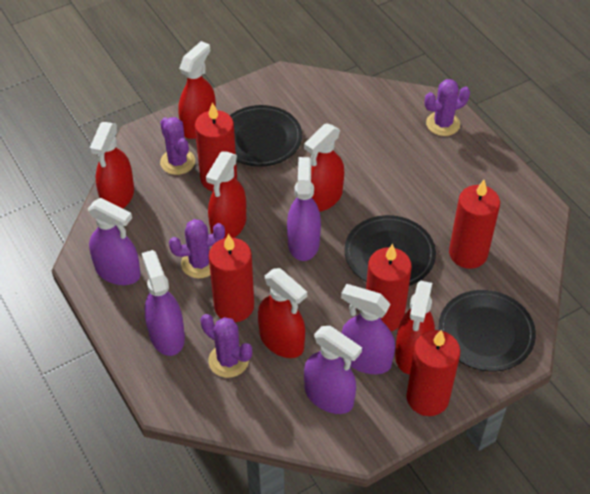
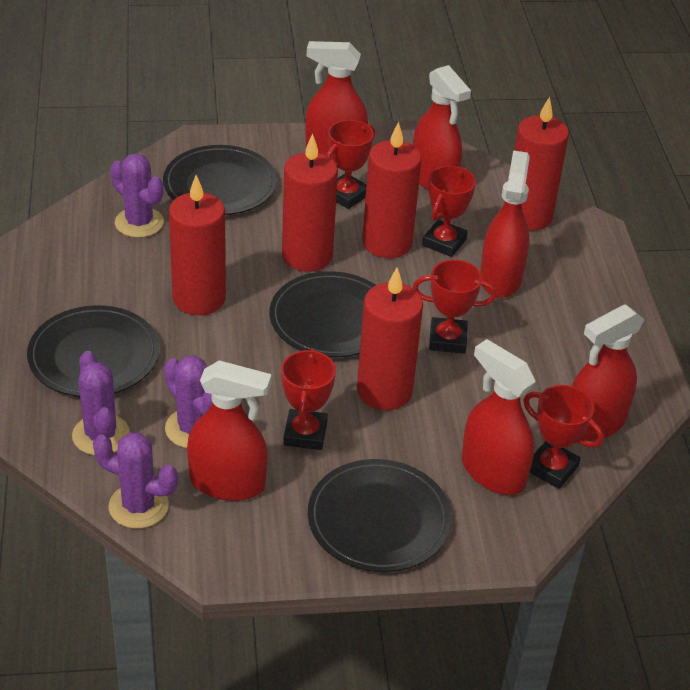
black plate: 3 -> 4
purple spray bottle: 5 -> 0
red trophy: 0 -> 5

